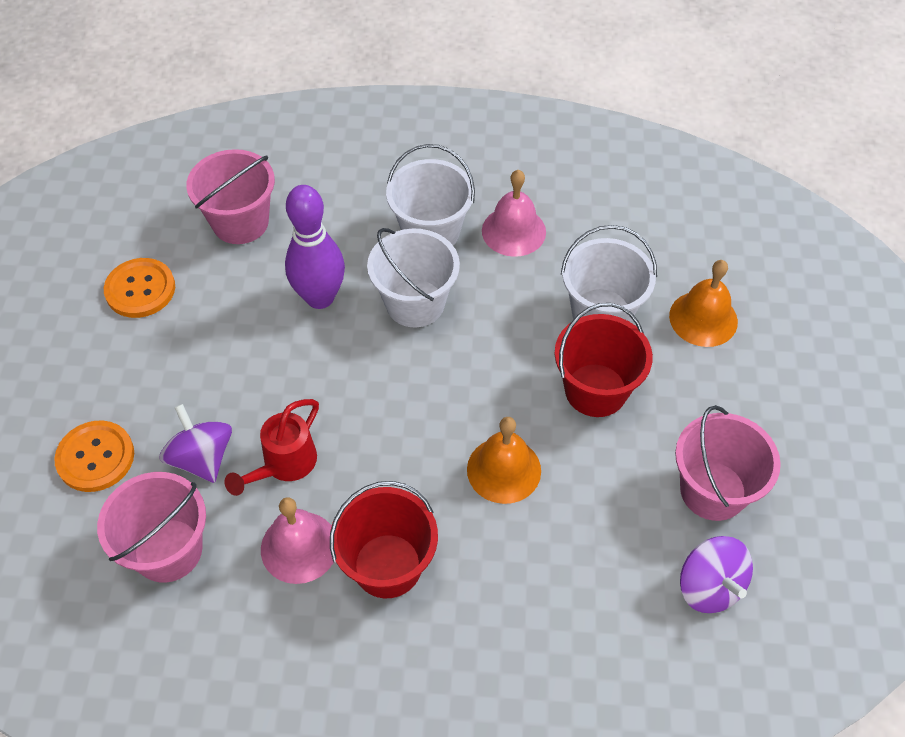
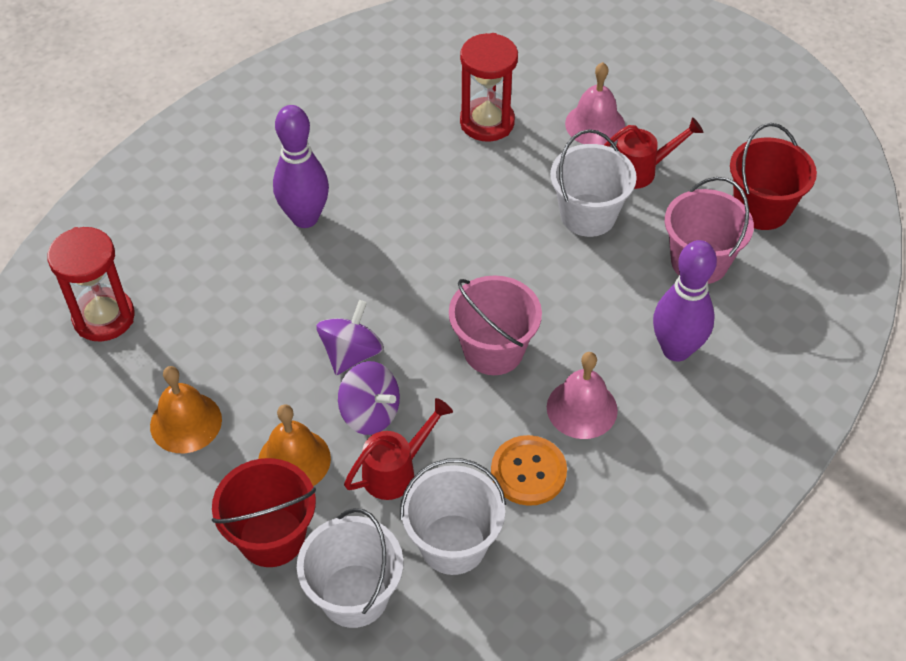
orange button: 2 -> 1
pink bucket: 3 -> 2
purple bowling pin: 1 -> 2
red hourglass: 0 -> 2
red watering can: 1 -> 2

